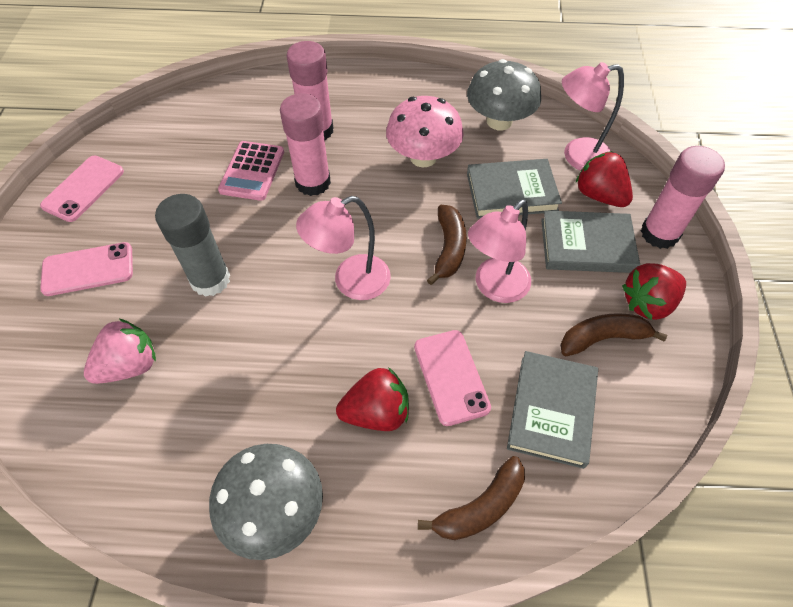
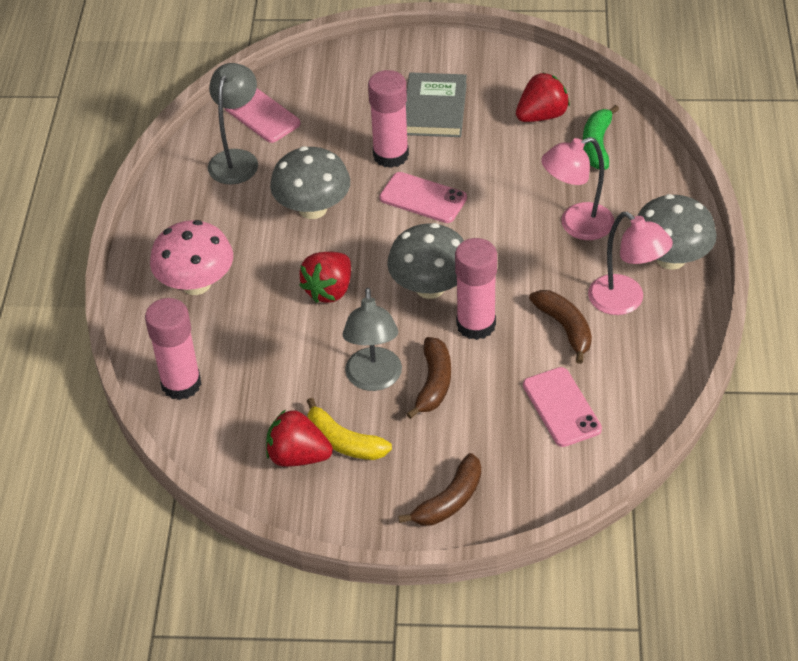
green banana: 0 -> 1
grey book: 3 -> 1
grey glue stick: 1 -> 0
grey lamp: 0 -> 2
grey mushroom: 2 -> 3
pink calculator: 1 -> 0
pink lamp: 3 -> 2
pink strawberry: 1 -> 0
yellow banana: 0 -> 1

